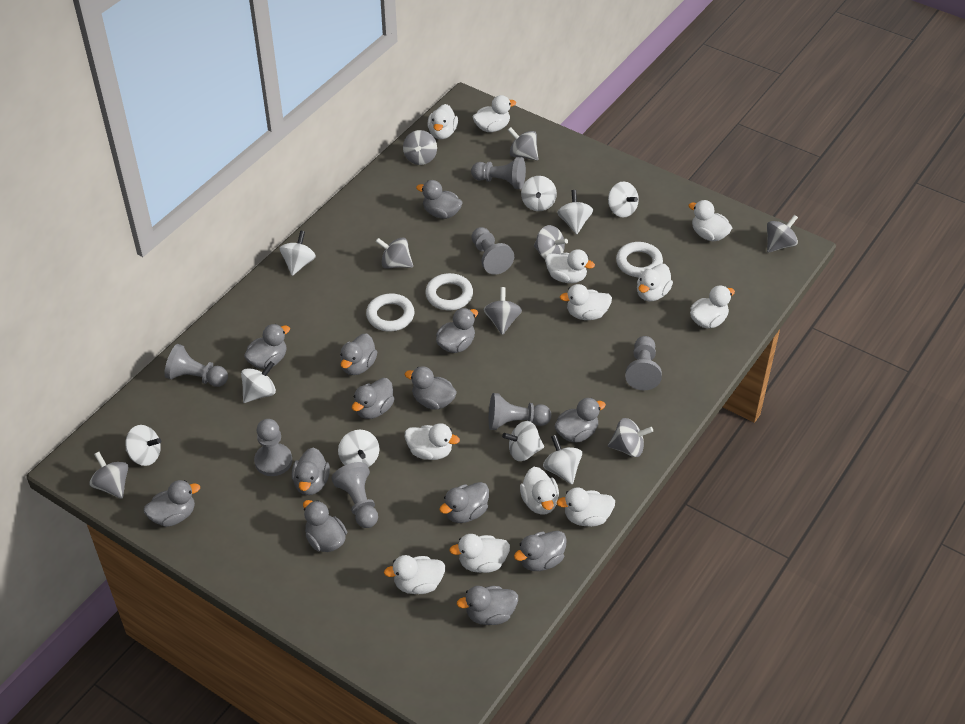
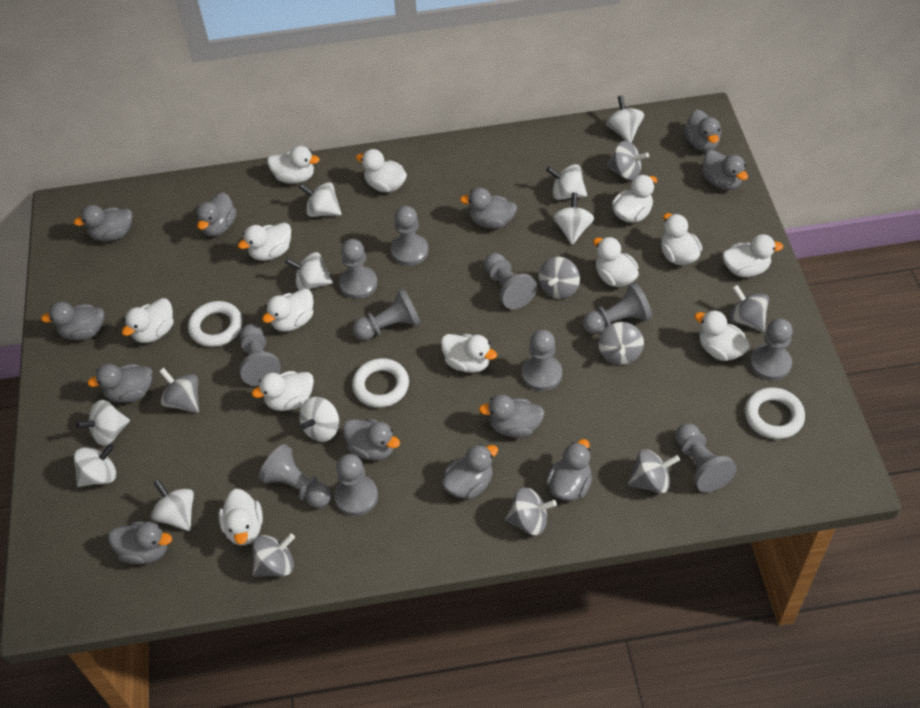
grey duck: 13 -> 12
grey pawn: 7 -> 11
white duck: 12 -> 13

